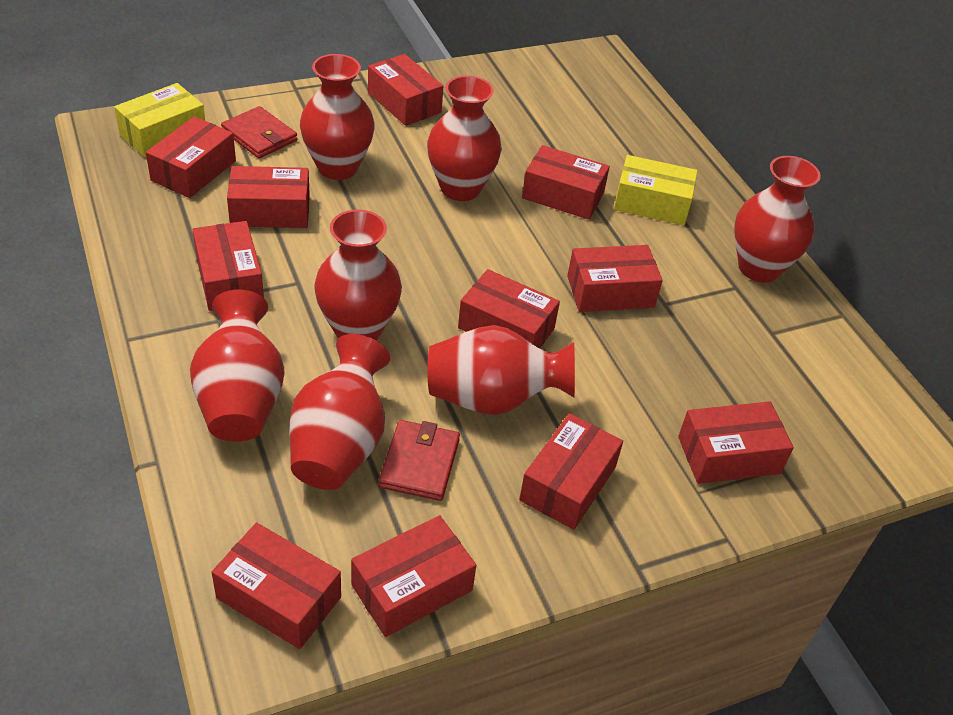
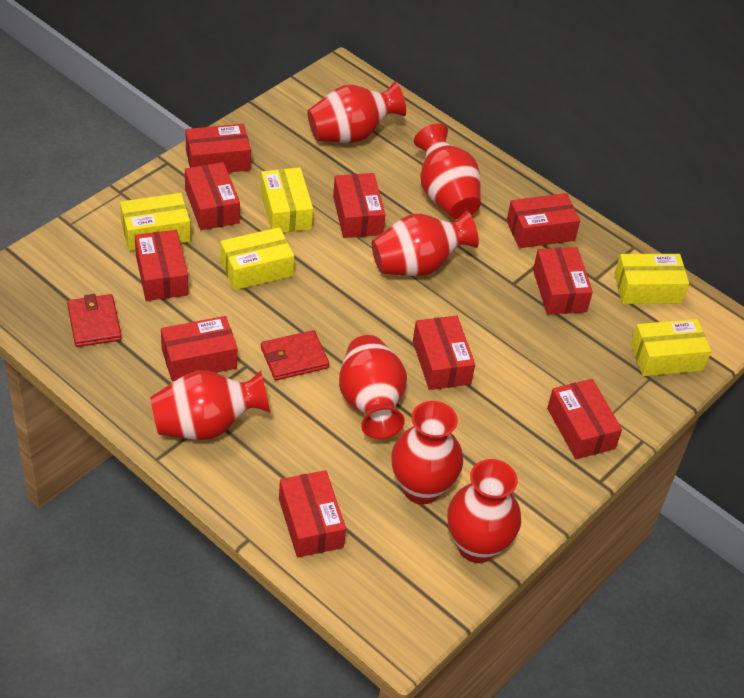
red box: 11 -> 10
yellow box: 2 -> 5

